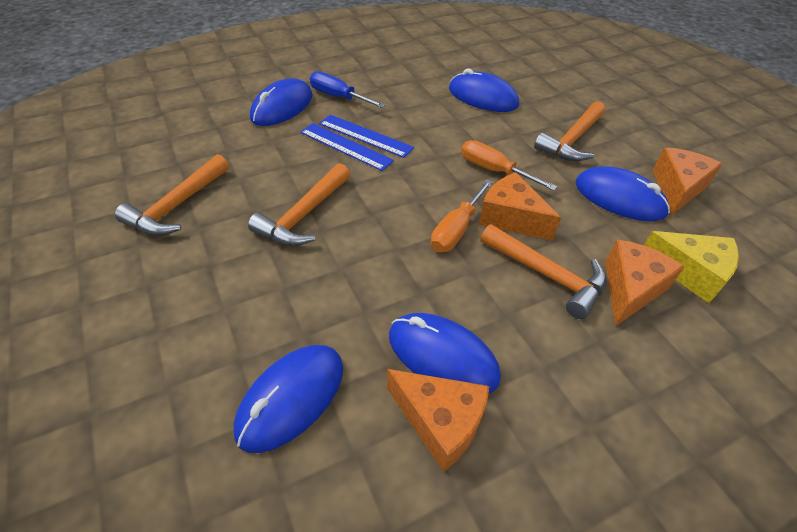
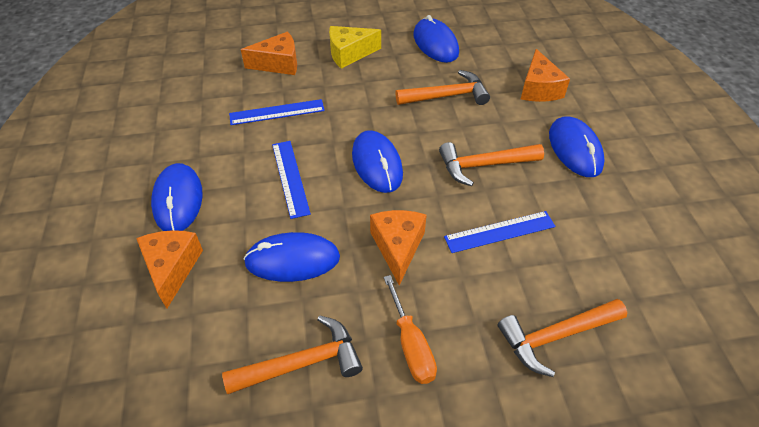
blue ruler: 2 -> 3
blue screwdriver: 1 -> 0
orange screwdriver: 2 -> 1

